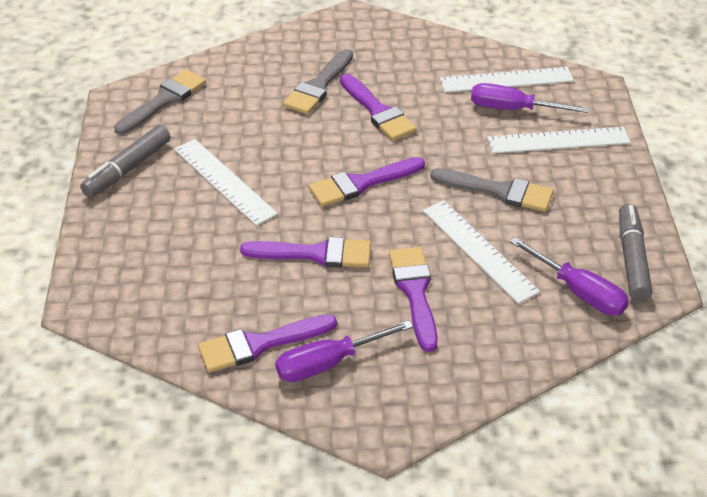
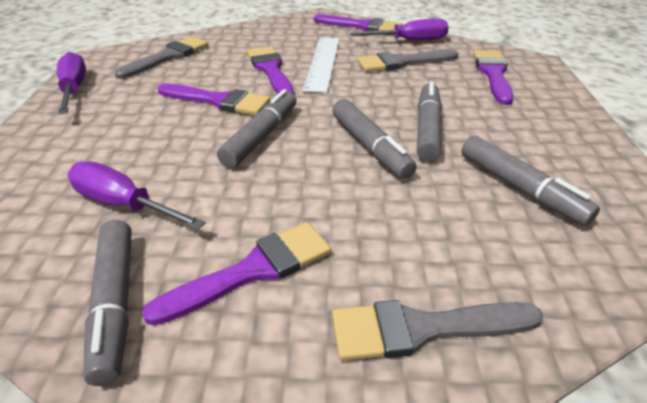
grey marker: 2 -> 5
white ruler: 4 -> 1

